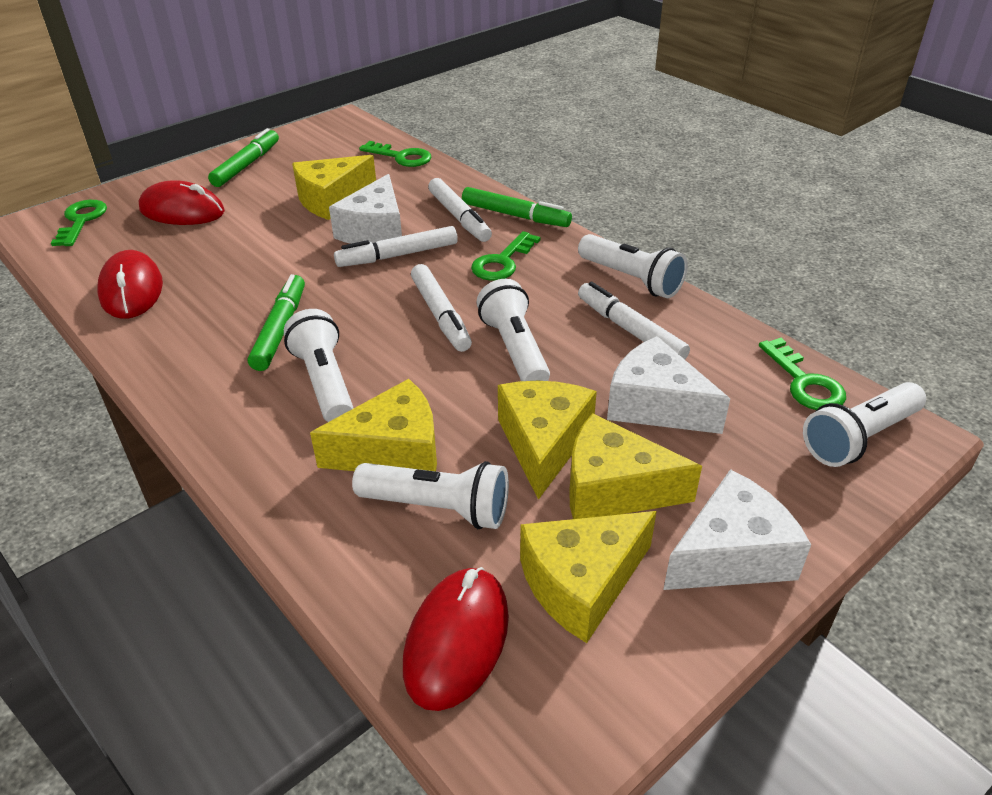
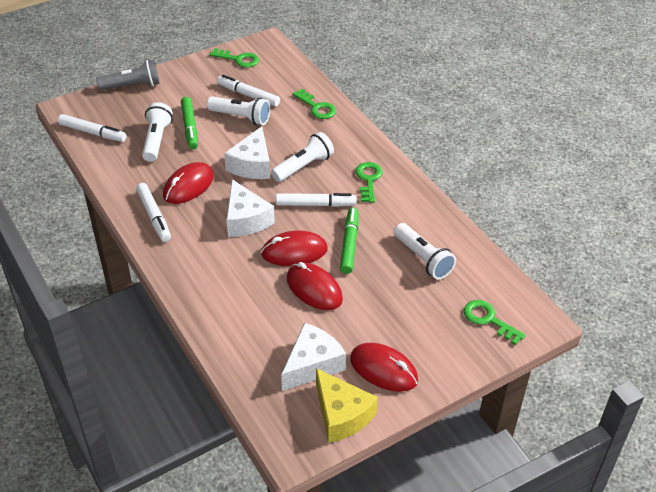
green marker: 3 -> 2
grey flashlight: 0 -> 1
red mouse: 3 -> 4
white flashlight: 5 -> 4
yellow cheese: 5 -> 1

